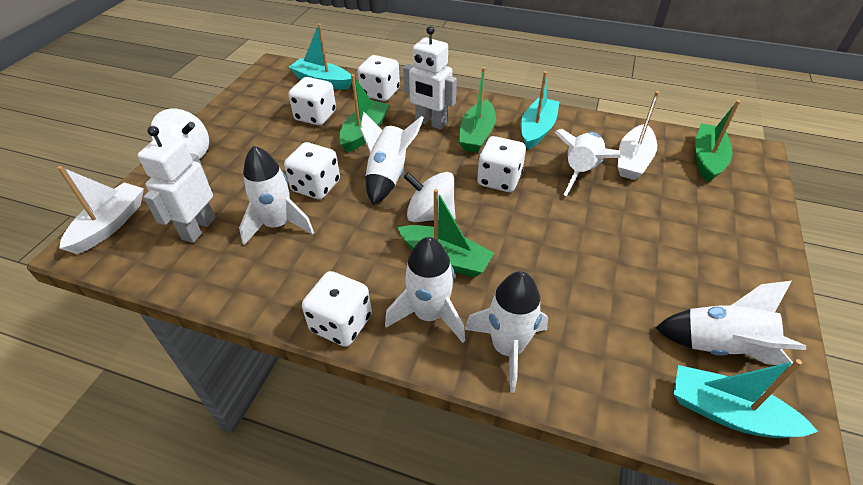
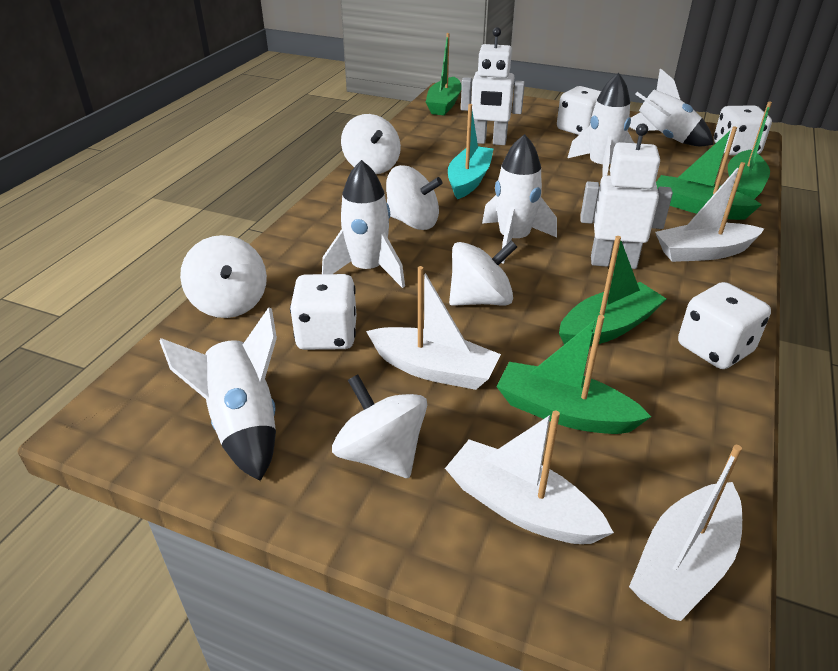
green boat: 4 -> 5
turquoise boat: 3 -> 1
white boat: 2 -> 4
white dice: 5 -> 4
white rocket: 6 -> 5
white spinning top: 2 -> 5

